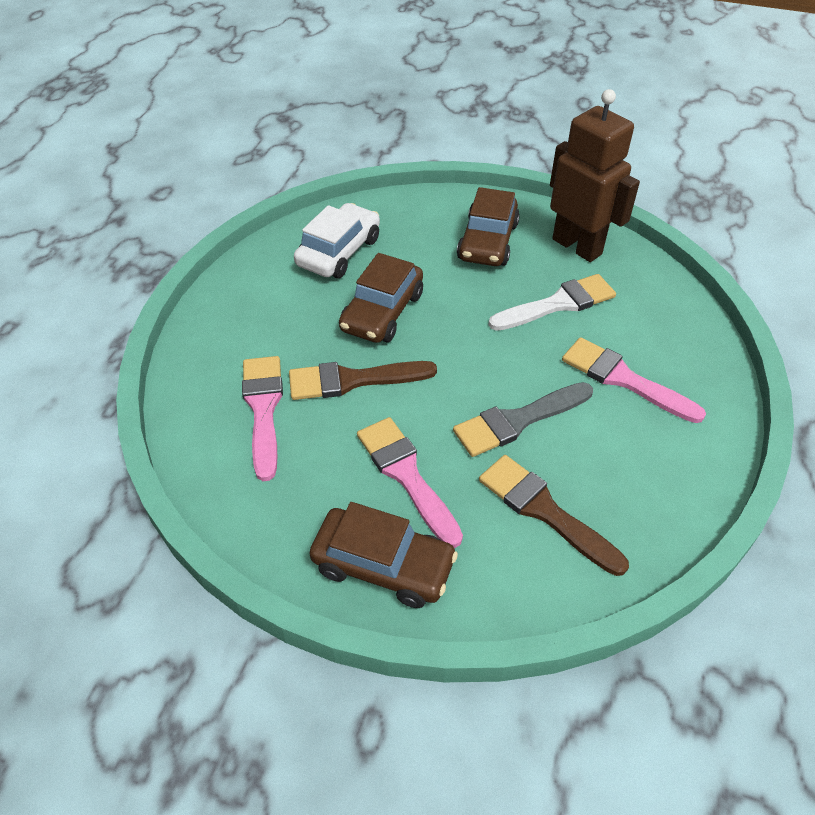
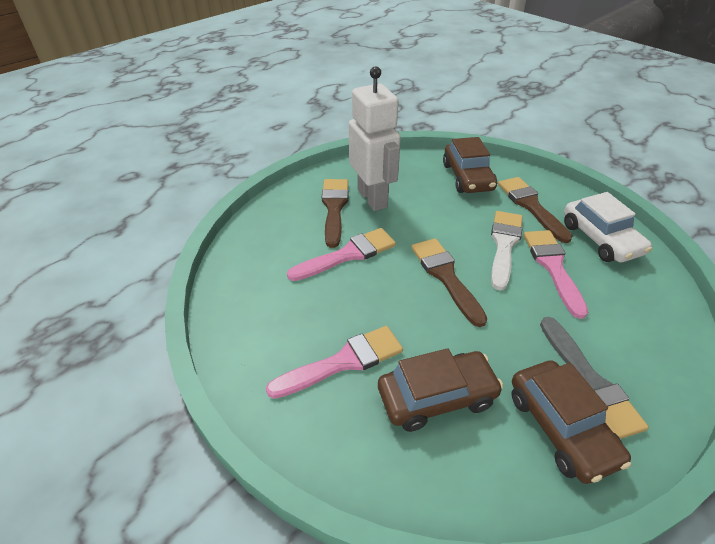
brown brush: 2 -> 3
brown robot: 1 -> 0
white robot: 0 -> 1

